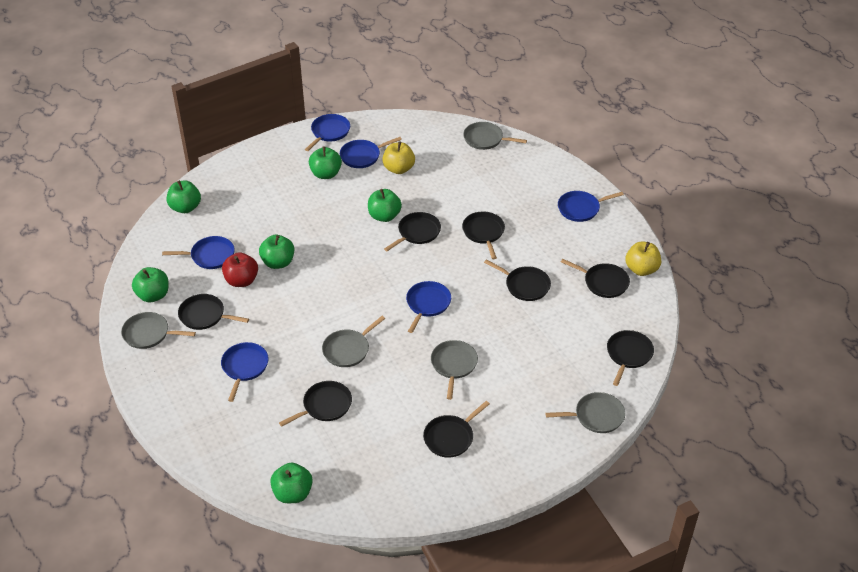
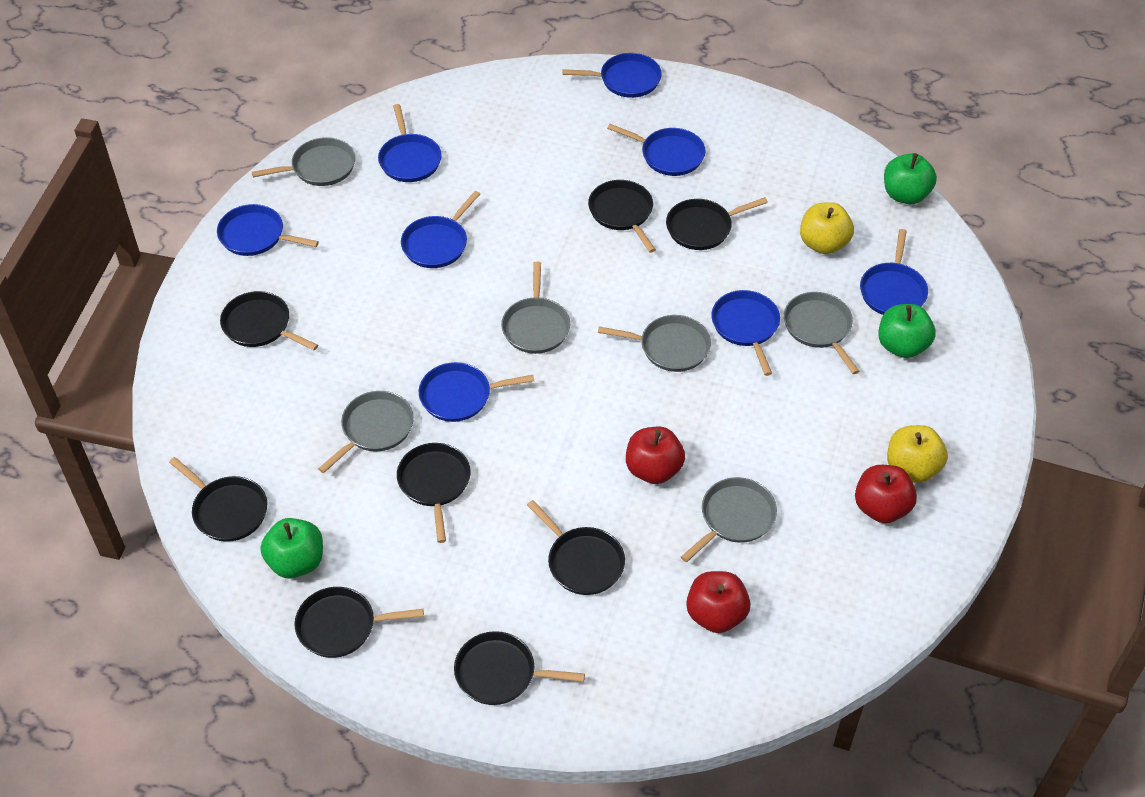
blue pan: 6 -> 8
green apple: 6 -> 3
grey pan: 5 -> 6
red apple: 1 -> 3

